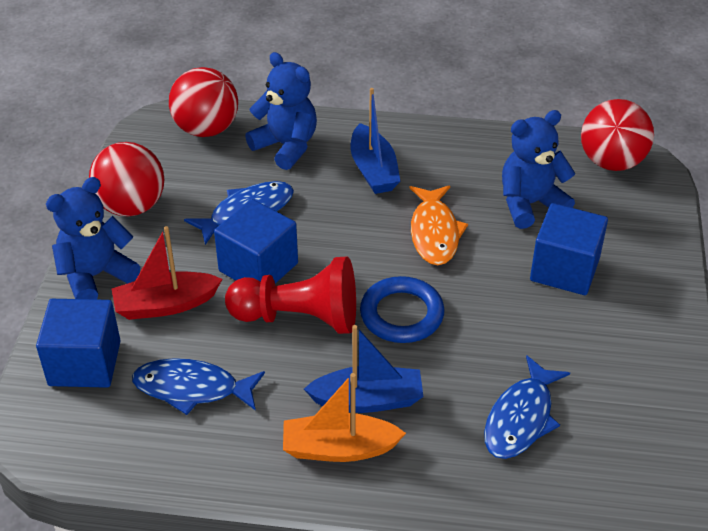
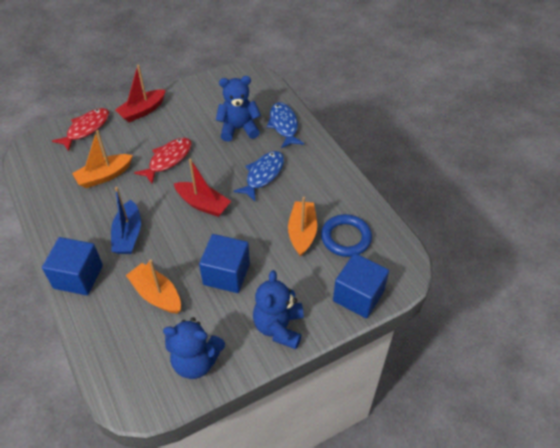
blue boat: 2 -> 1
blue fish: 3 -> 2
orange boat: 1 -> 3
orange fish: 1 -> 0
red ball: 3 -> 0
red boat: 1 -> 2
red fish: 0 -> 2
red pawn: 1 -> 0

